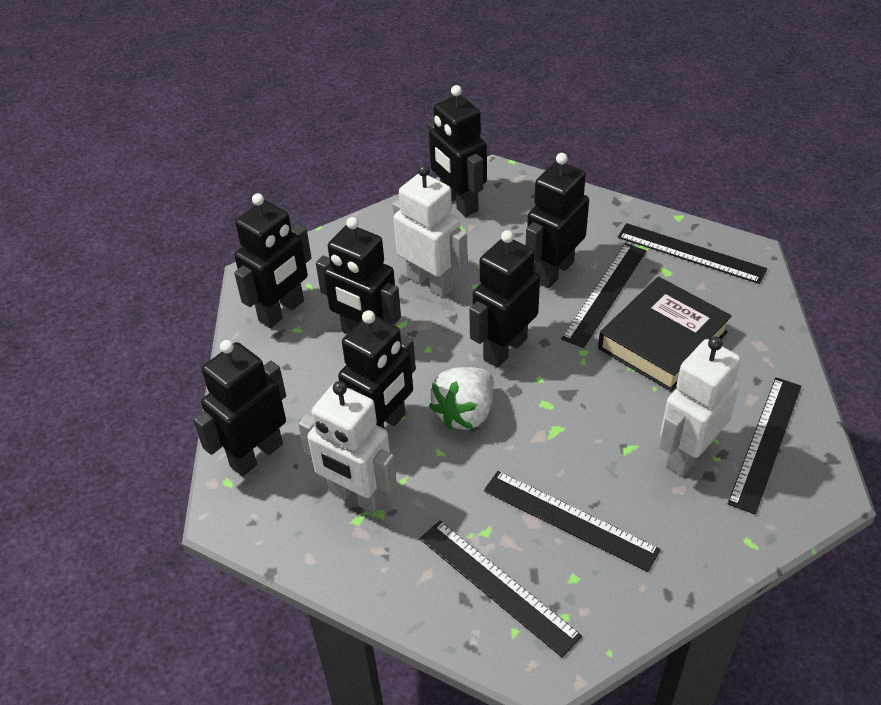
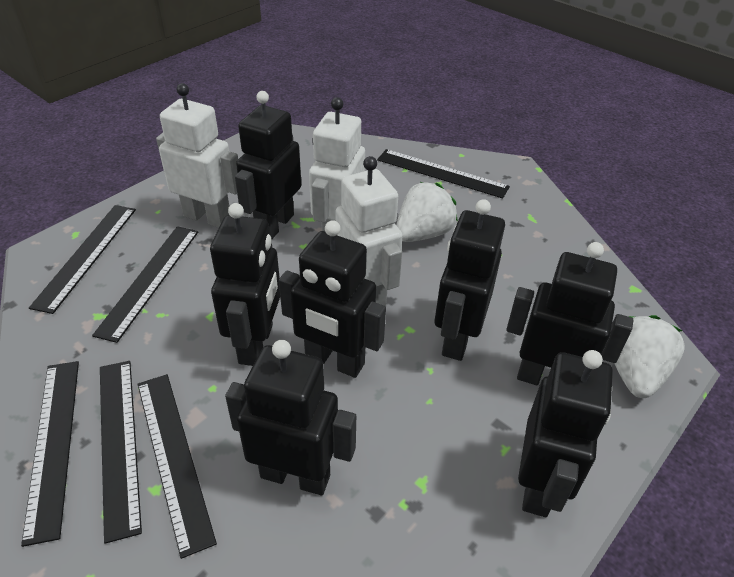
black book: 1 -> 0
black ruler: 5 -> 6
white strawberry: 1 -> 2

